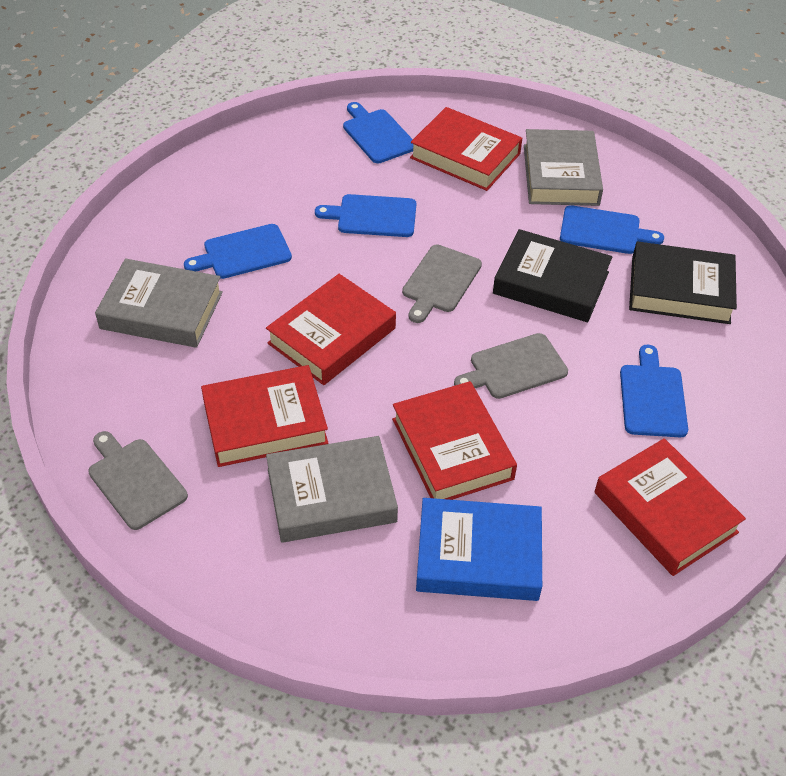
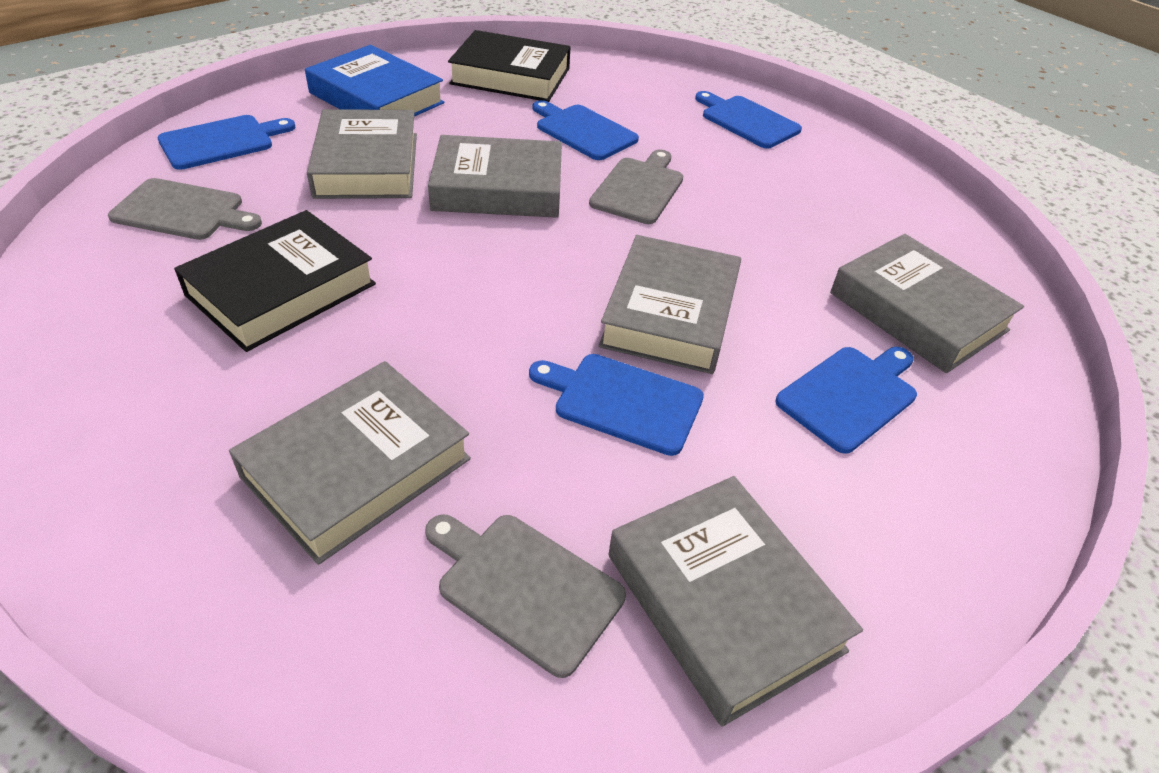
grey book: 3 -> 6
red book: 5 -> 0

